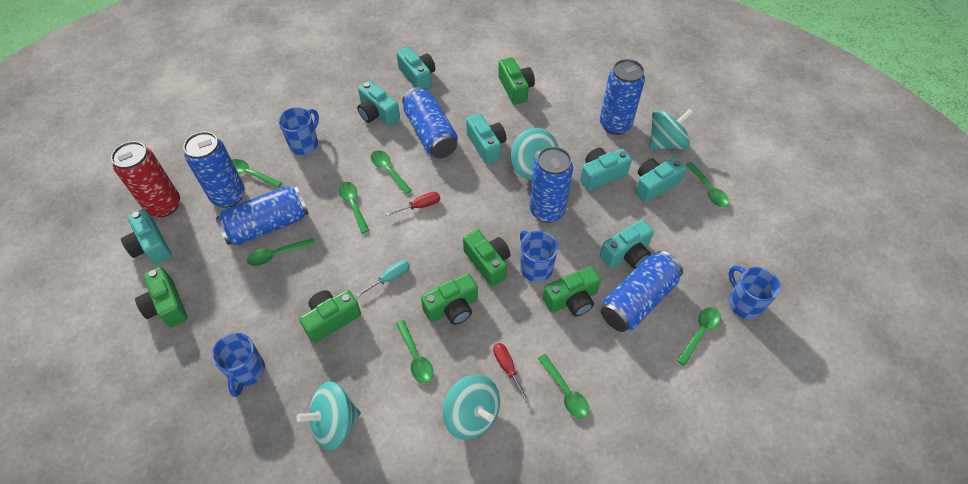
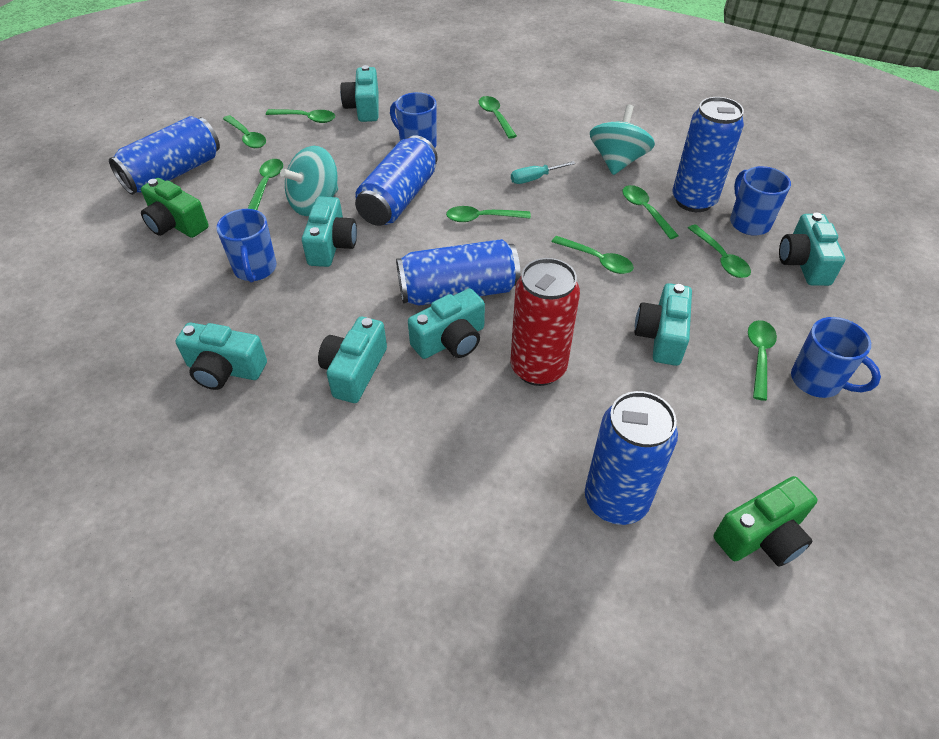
blue can: 6 -> 5
green camera: 6 -> 2
green spoon: 8 -> 9
red screwdriver: 2 -> 0
turquoise spinning top: 4 -> 2

